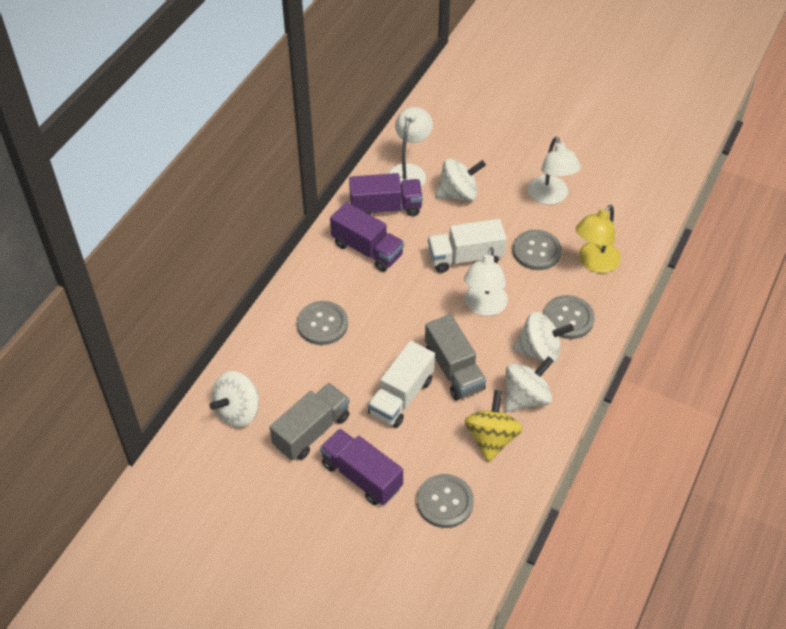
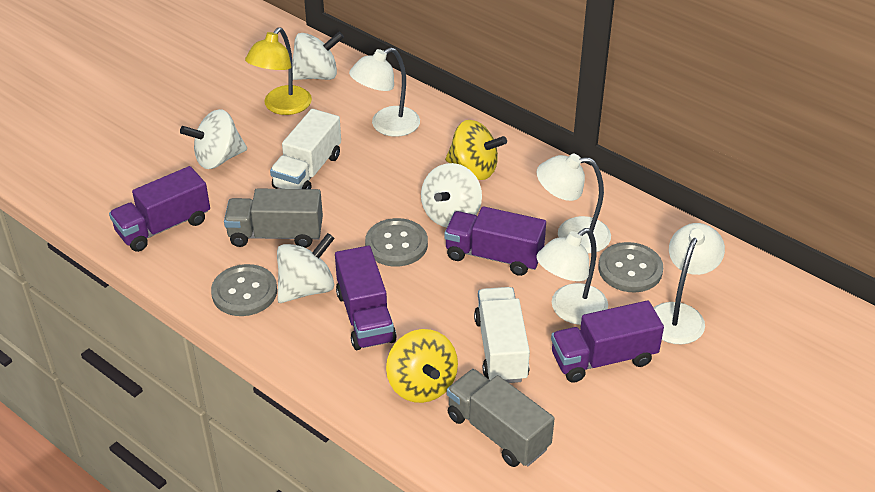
grey button: 4 -> 3
purple truck: 3 -> 4
white lamp: 3 -> 4
yellow spinning top: 1 -> 2

